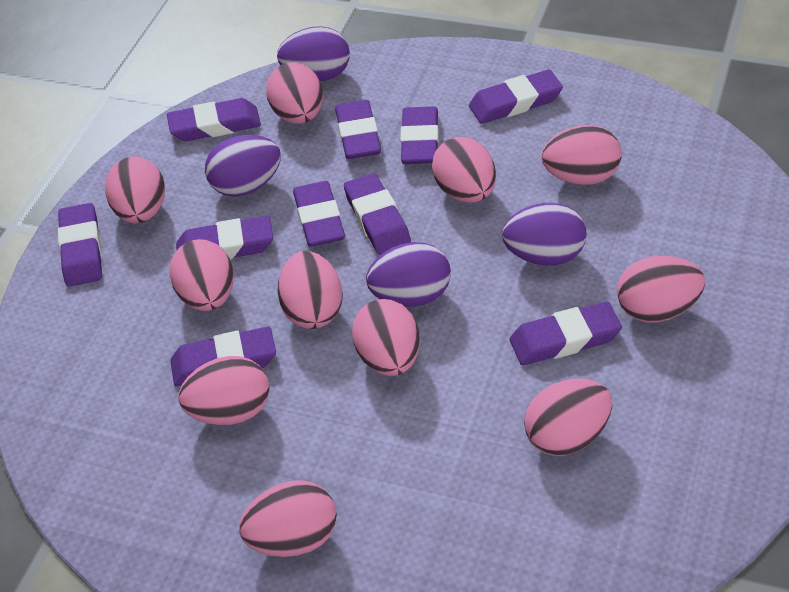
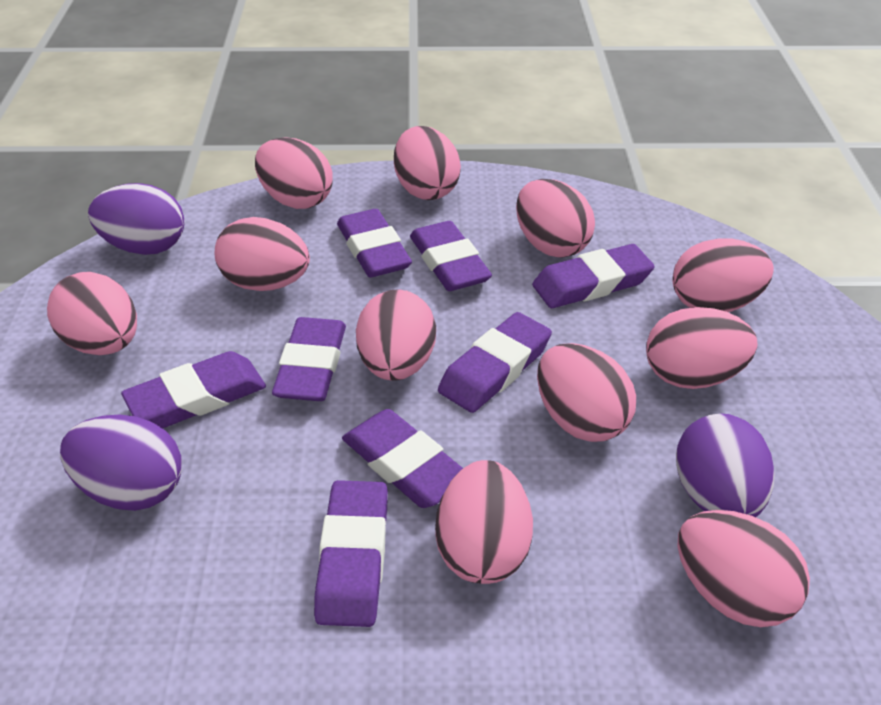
purple egg: 4 -> 3
purple eraser: 10 -> 8

